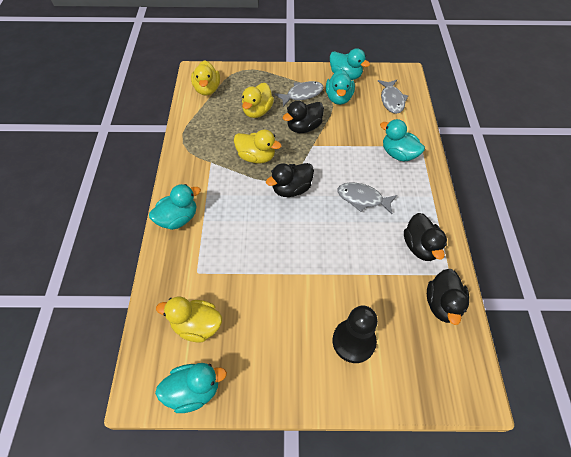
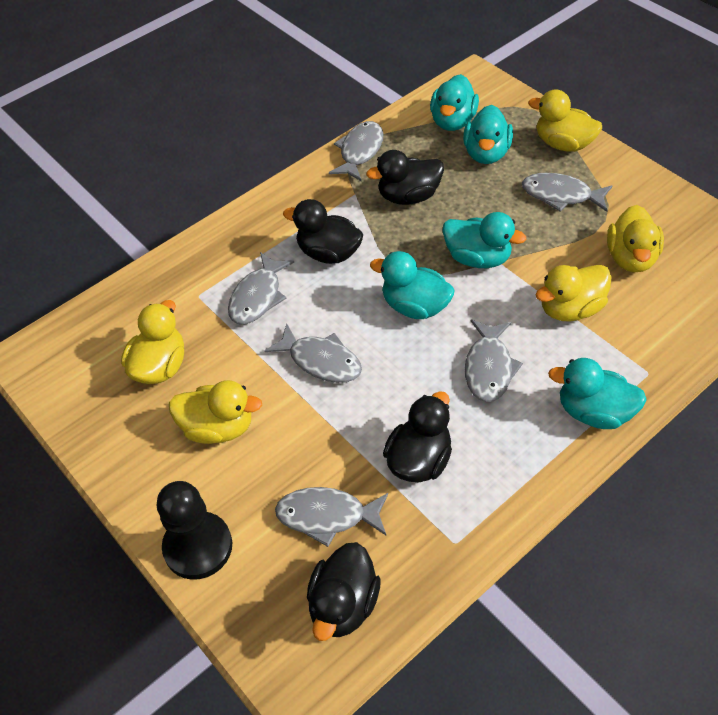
grey fish: 3 -> 6
yellow duck: 4 -> 5

